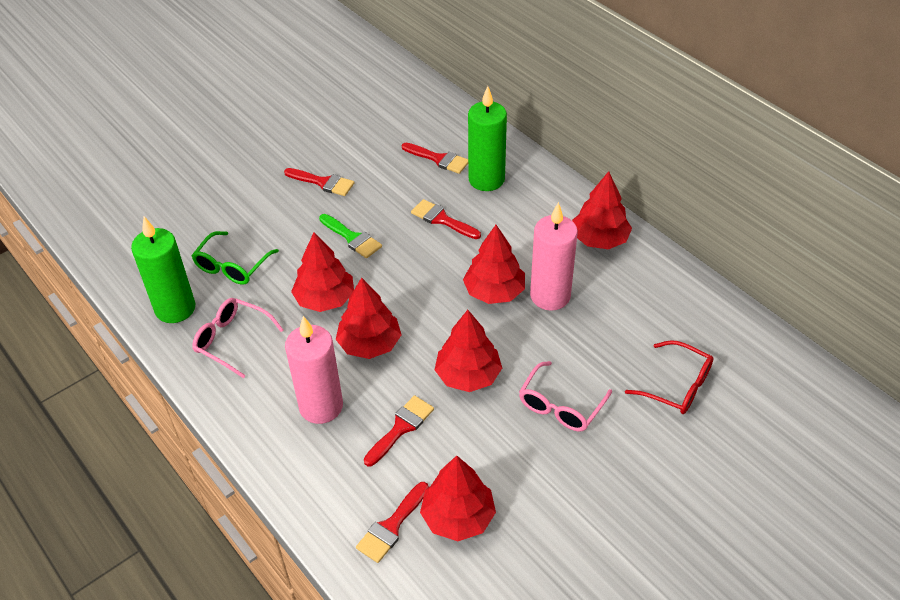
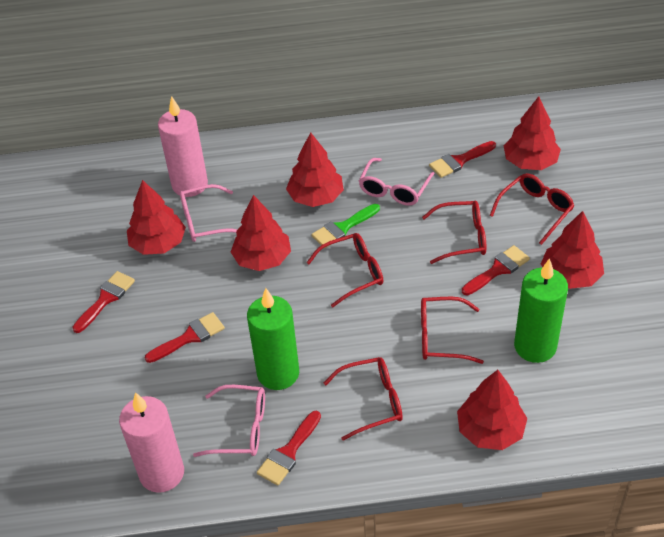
green glasses: 1 -> 0
pink glasses: 2 -> 3
red glasses: 1 -> 5

